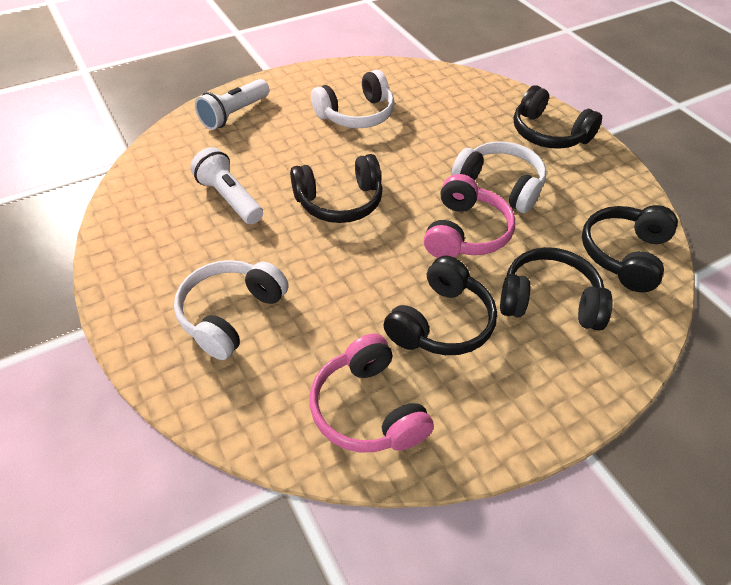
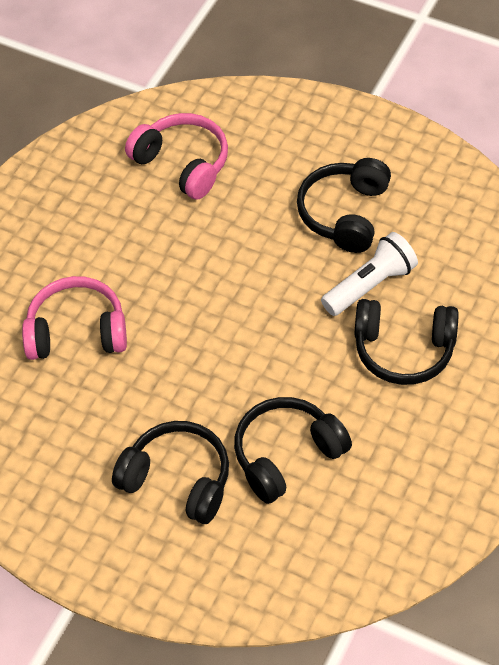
black headphones: 5 -> 4
white flashlight: 2 -> 1
white headphones: 3 -> 0

